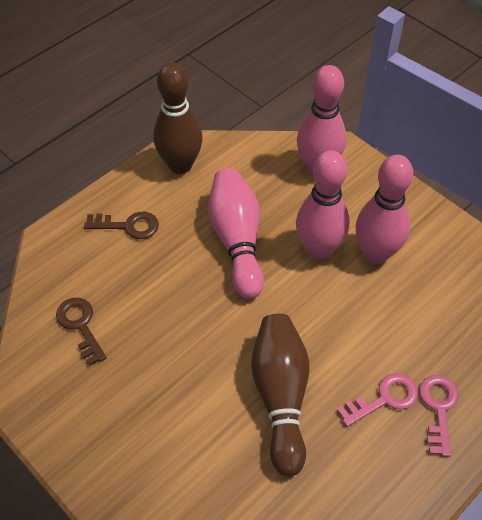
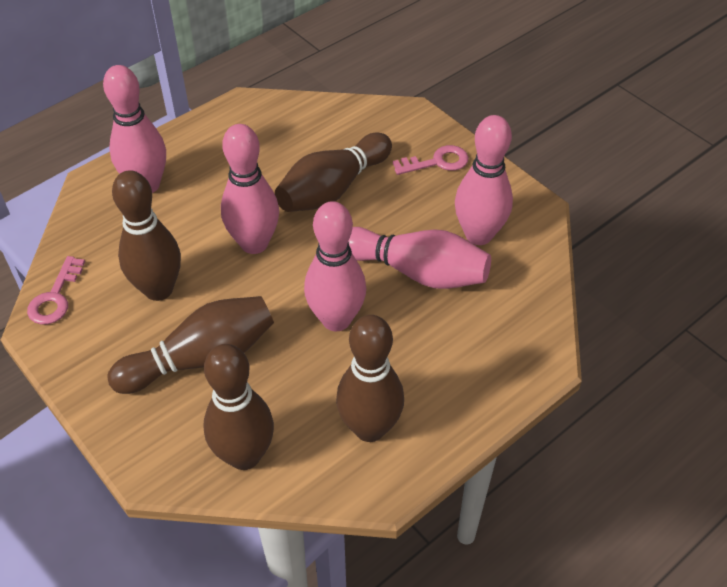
brown bowling pin: 2 -> 5
brown key: 2 -> 0
pink bowling pin: 4 -> 5

